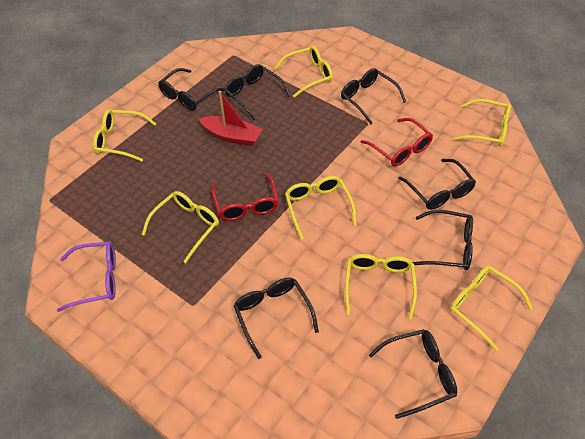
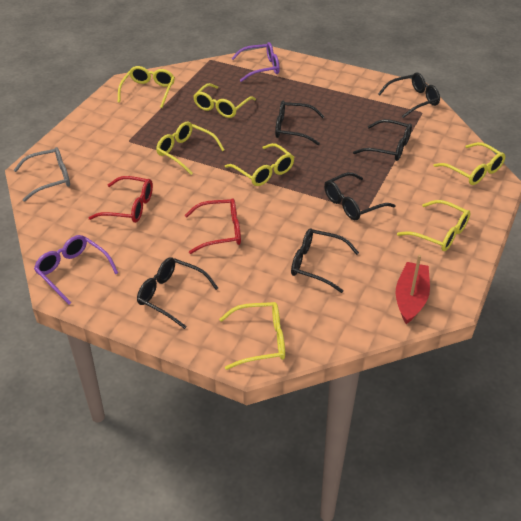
black glasses: 7 -> 6
grey glasses: 0 -> 1
purple glasses: 1 -> 2

